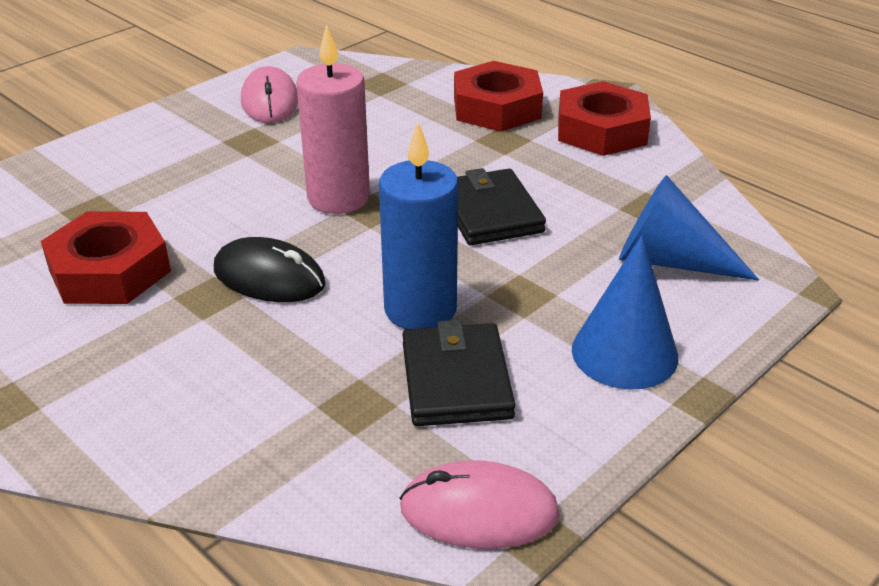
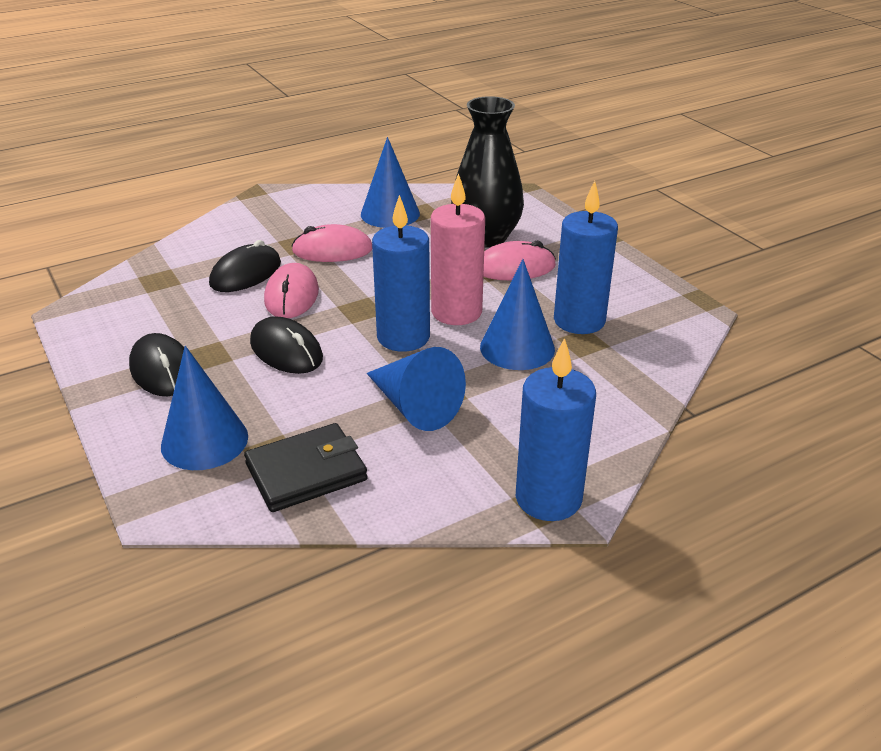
black mouse: 1 -> 3
black vase: 0 -> 1
black wallet: 2 -> 1
blue candle: 1 -> 3
blue cone: 2 -> 4
pink mouse: 2 -> 3
red nut: 3 -> 0

